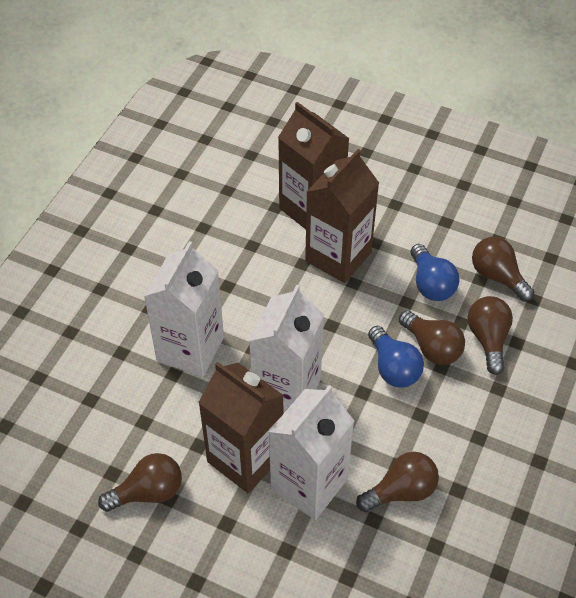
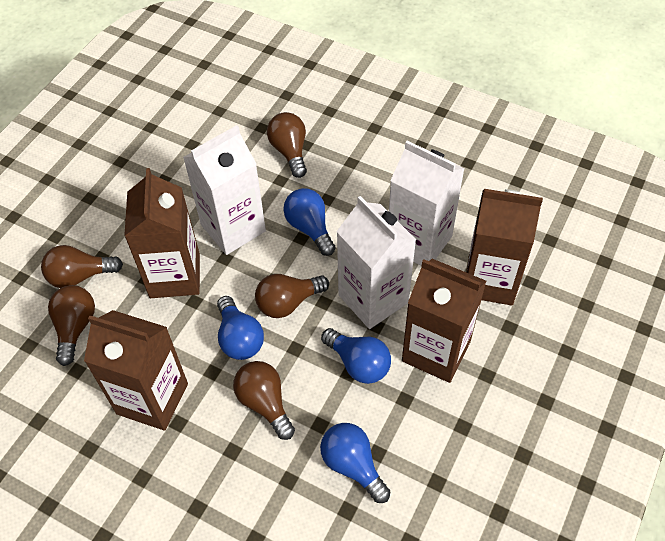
blue light bulb: 2 -> 4
brown carton: 3 -> 4

